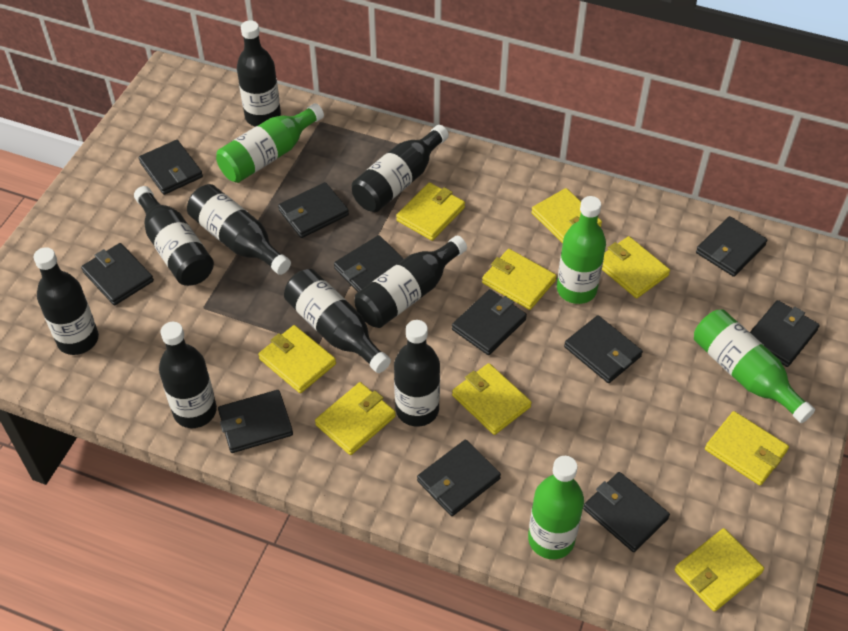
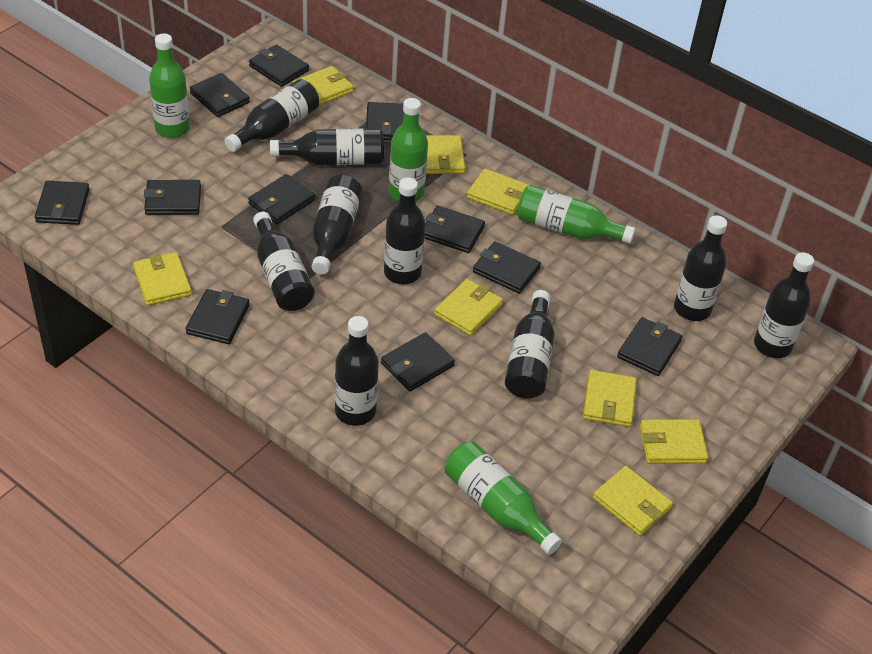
yellow wallet: 9 -> 8

